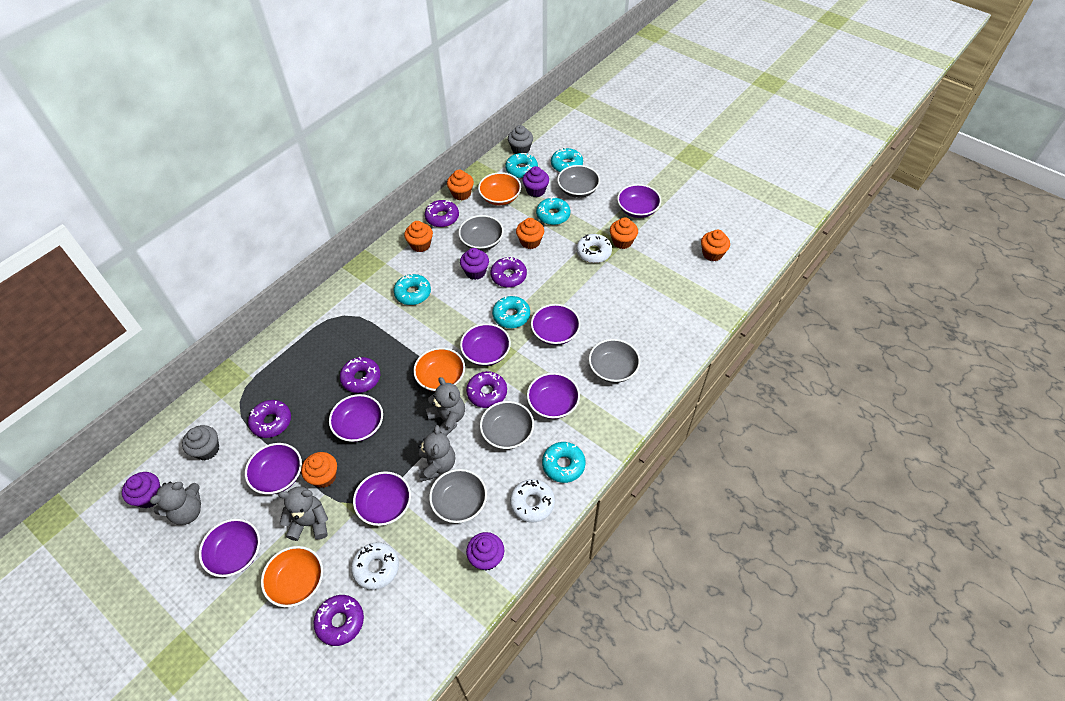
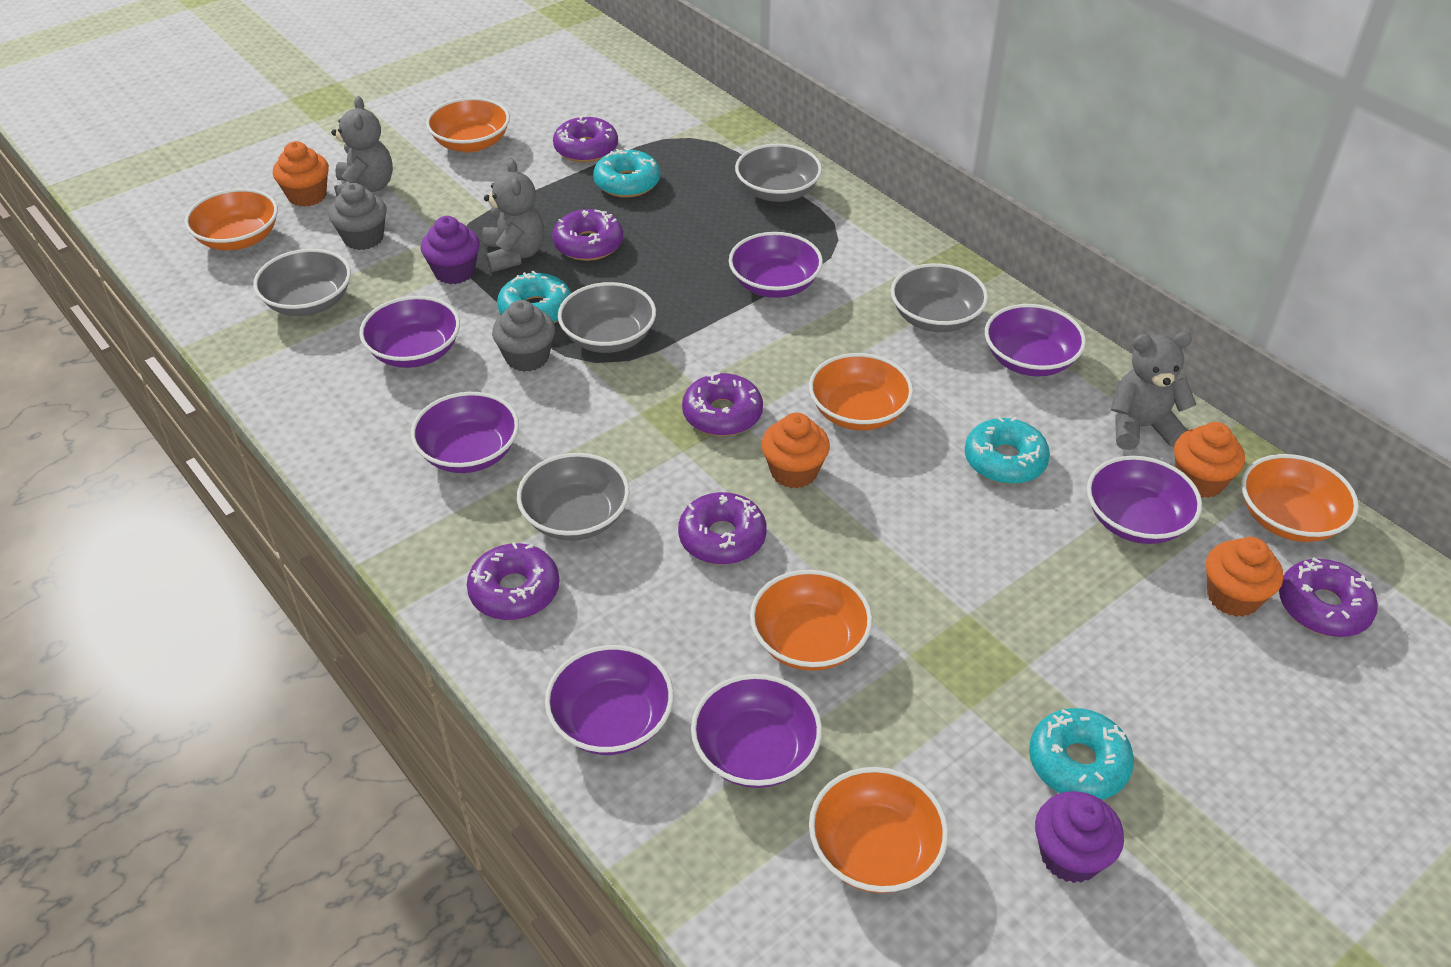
grey teddy bear: 4 -> 3
orange bowl: 3 -> 6
orange cupcake: 6 -> 4
purple bowl: 8 -> 7
purple cupcake: 4 -> 2
turquoise donut: 6 -> 4
white donut: 3 -> 0

